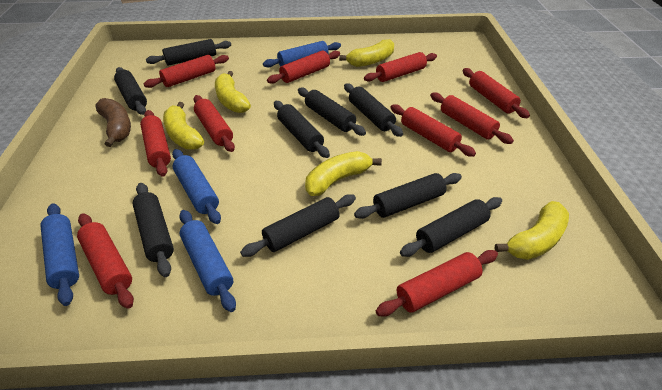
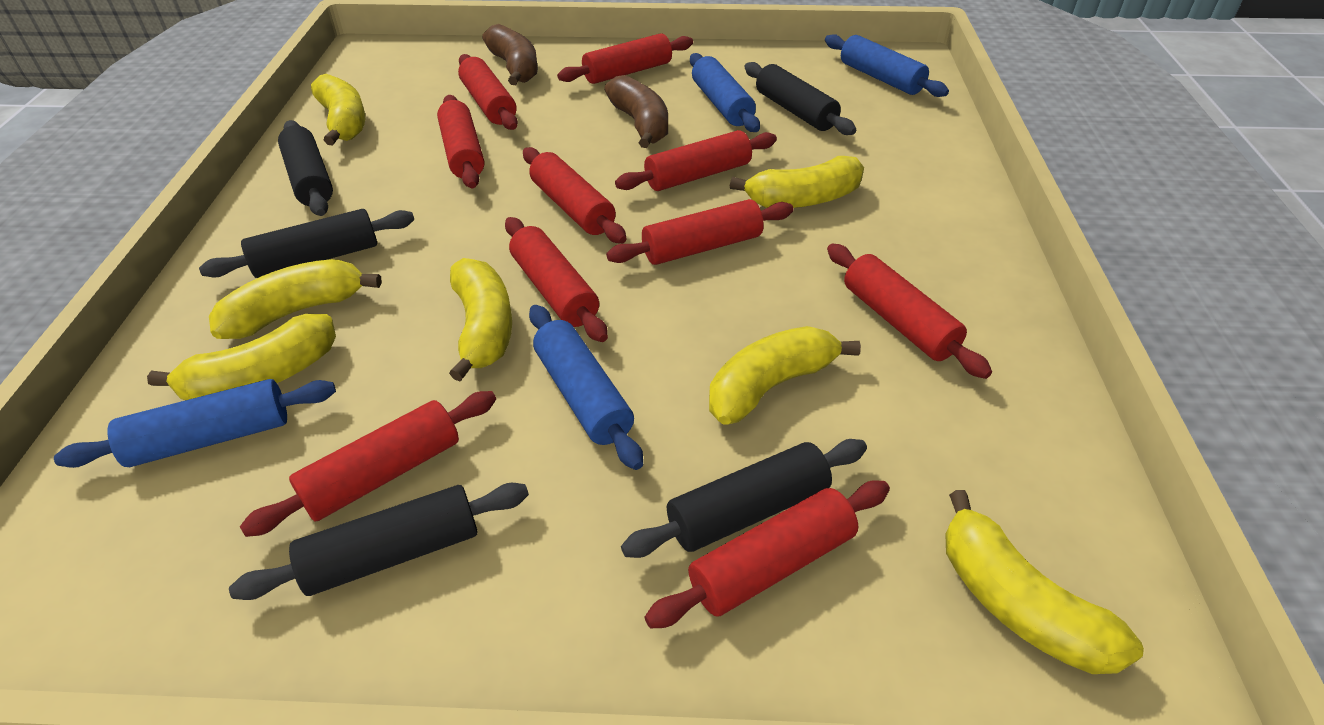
black rolling pin: 9 -> 5
brown banana: 1 -> 2
yellow banana: 5 -> 7

